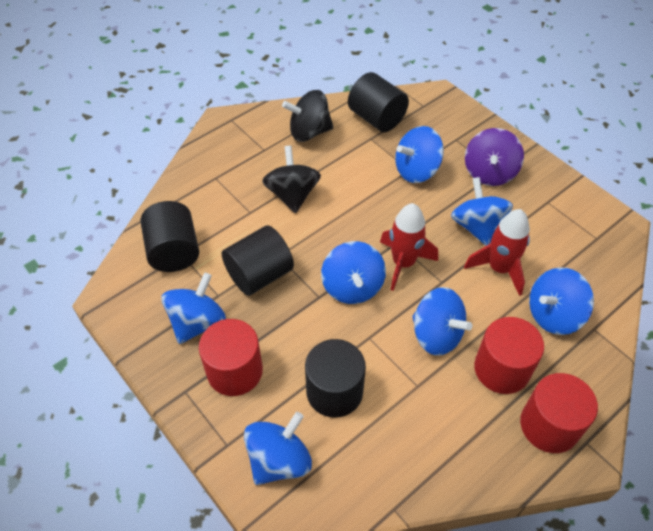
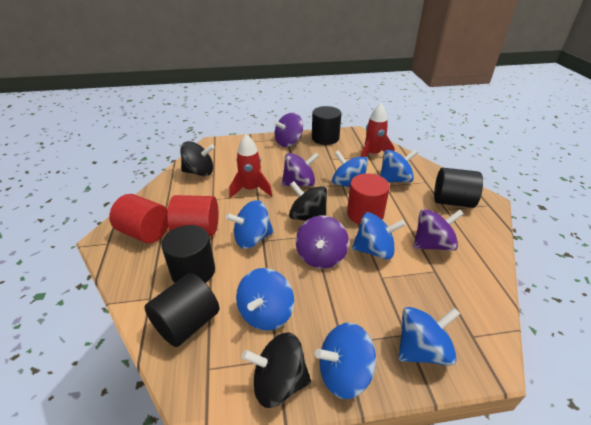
black spinning top: 2 -> 3
purple spinning top: 1 -> 4

